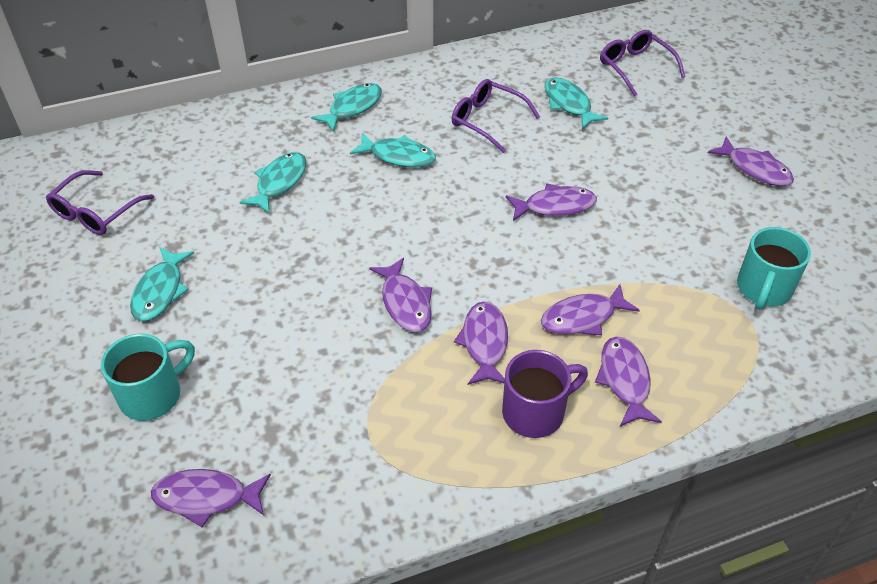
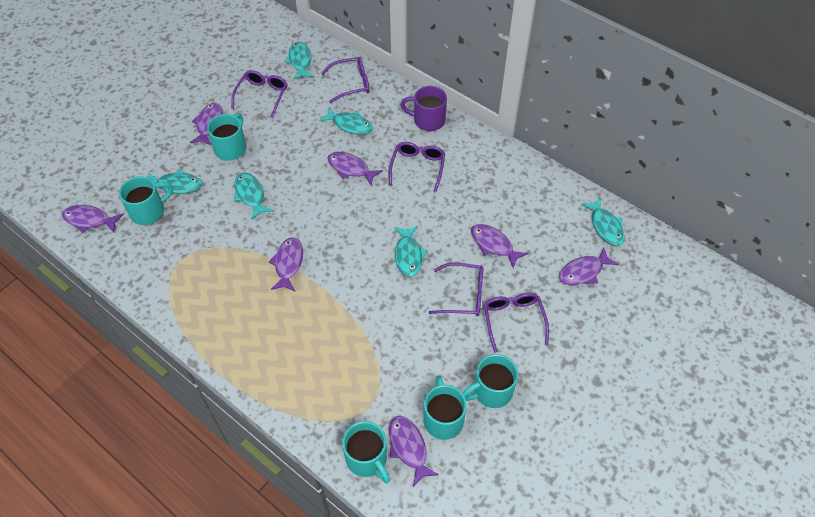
purple glasses: 3 -> 5
turquoise fish: 5 -> 6
turquoise mug: 2 -> 5

